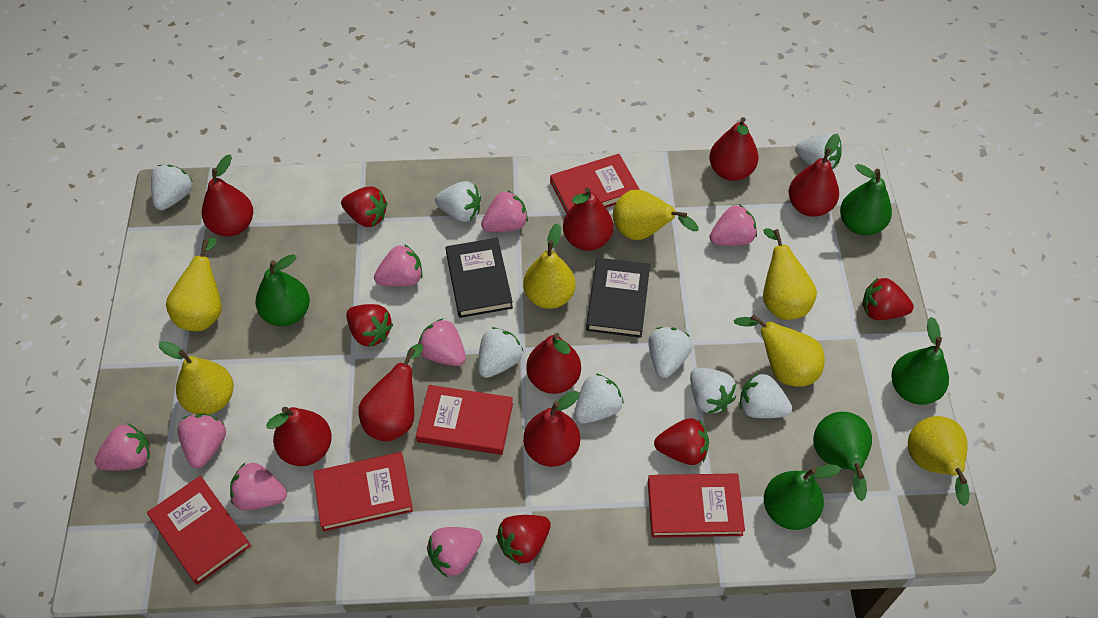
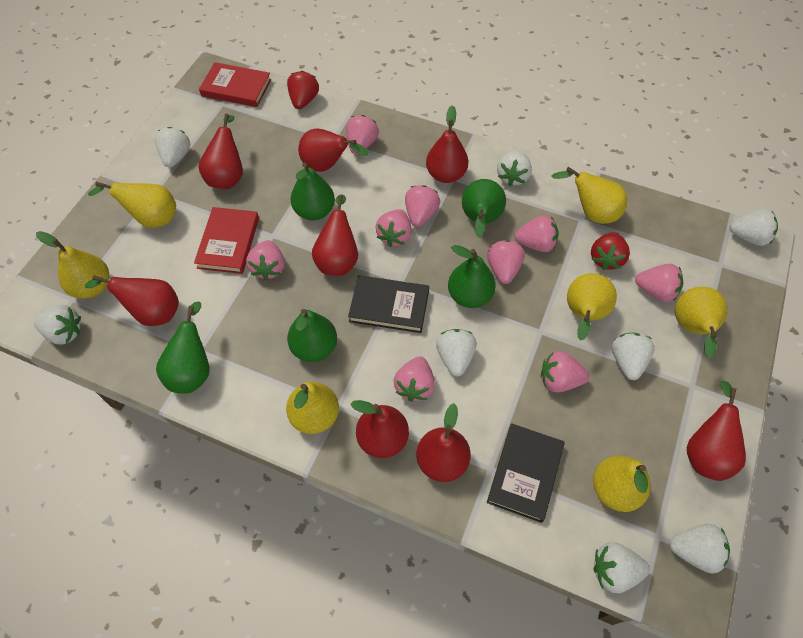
pink strawberry: 8 -> 9
red book: 5 -> 2
red strawberry: 5 -> 2

